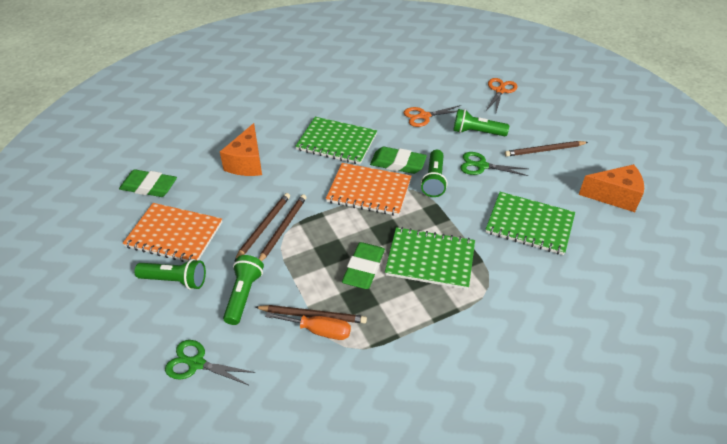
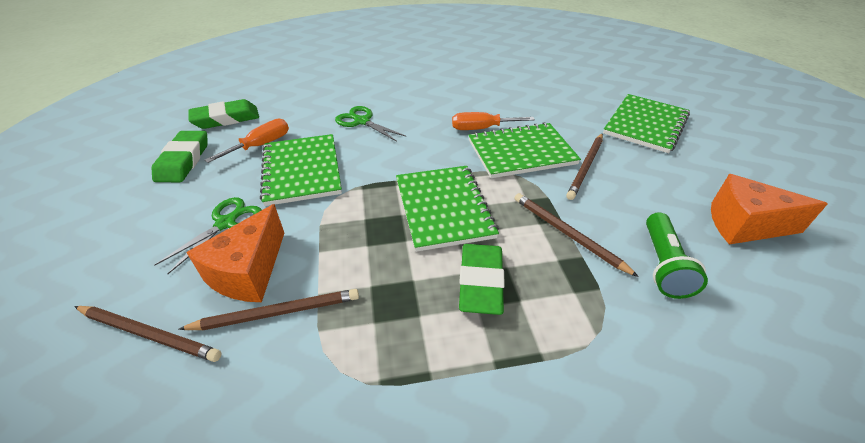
green flashlight: 4 -> 1
green notebook: 3 -> 4
orange notebook: 2 -> 0
orange scissors: 2 -> 0
orange screwdriver: 1 -> 2

